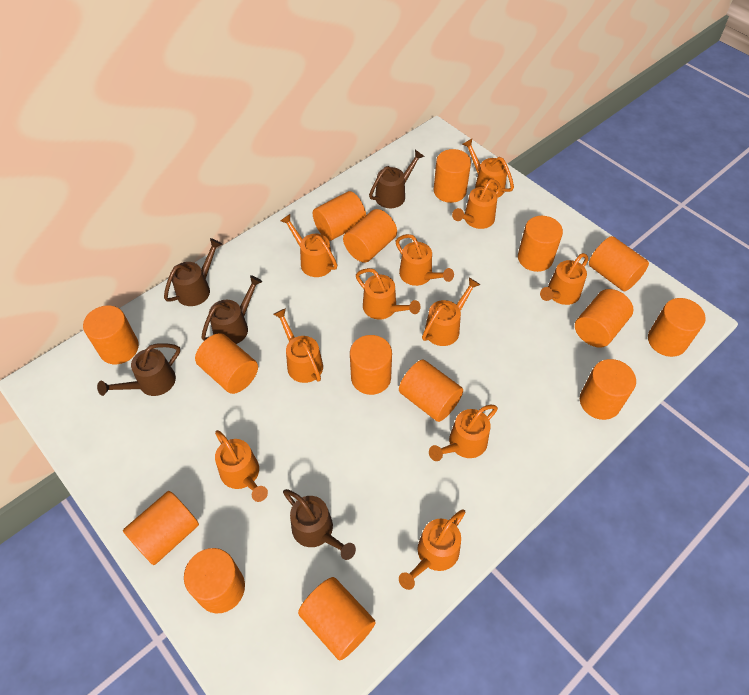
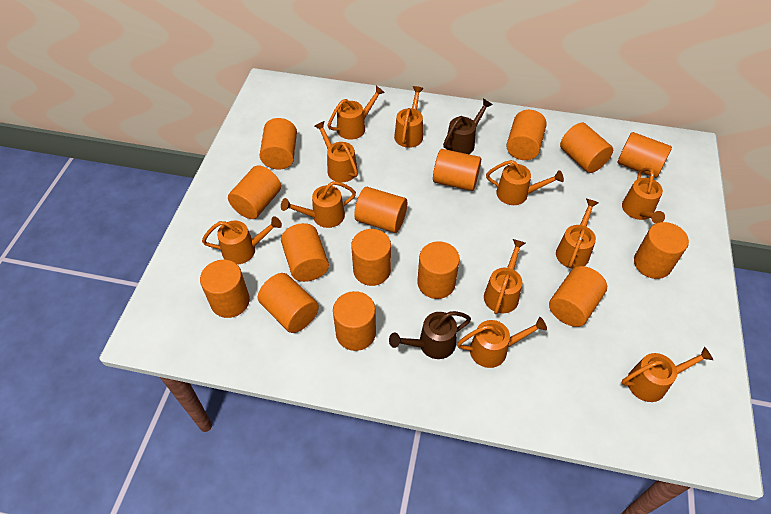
brown watering can: 5 -> 2

